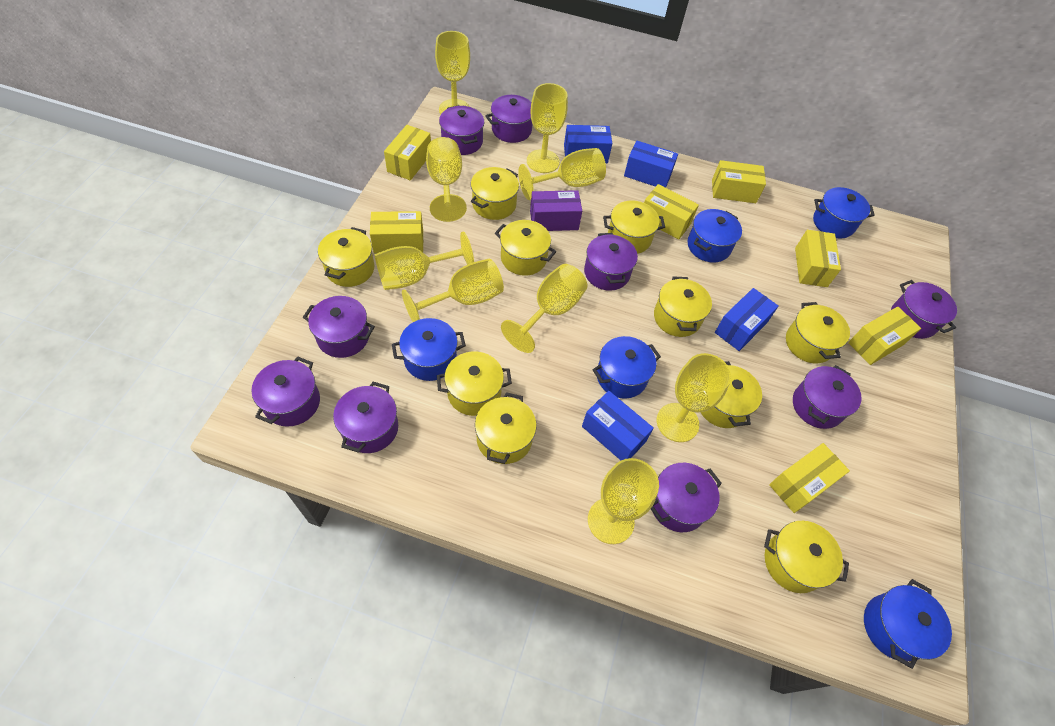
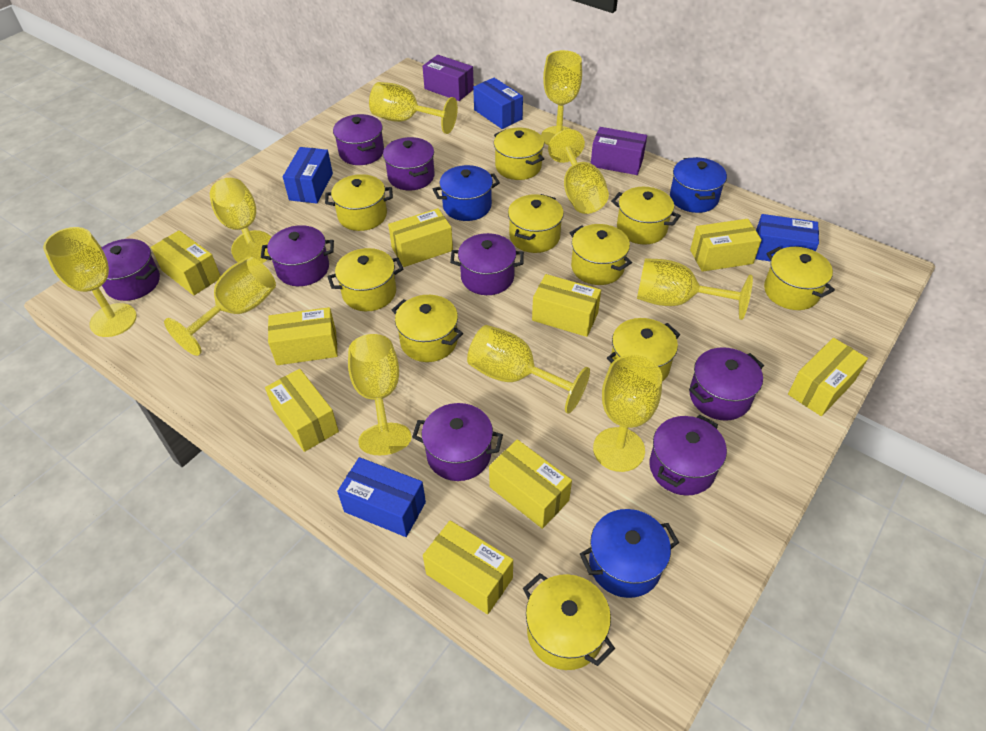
blue pot: 5 -> 3
purple box: 1 -> 2
purple pot: 9 -> 8
yellow box: 7 -> 9
yellow goblet: 9 -> 10

